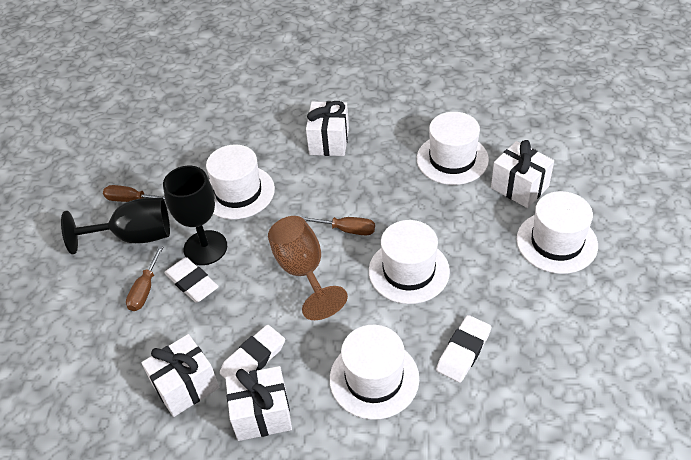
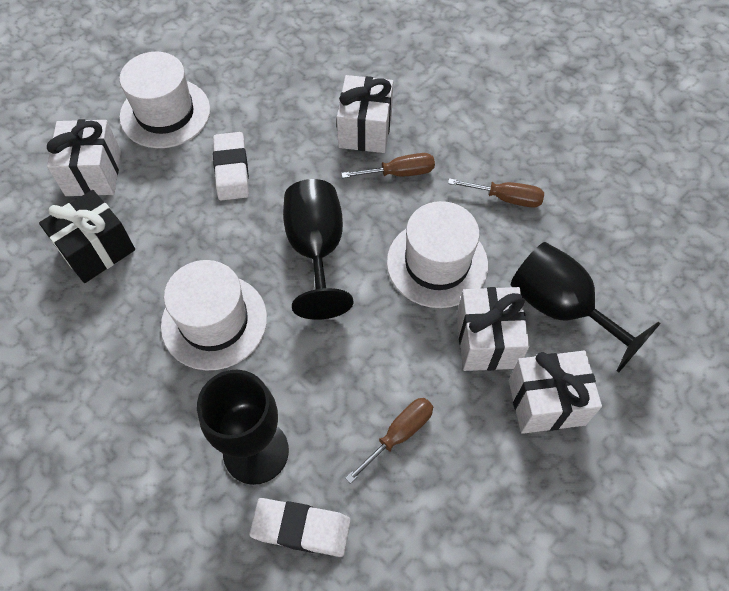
black gift: 0 -> 1
black goblet: 2 -> 3
brown goblet: 1 -> 0
white eraser: 3 -> 2
white hat: 5 -> 3

